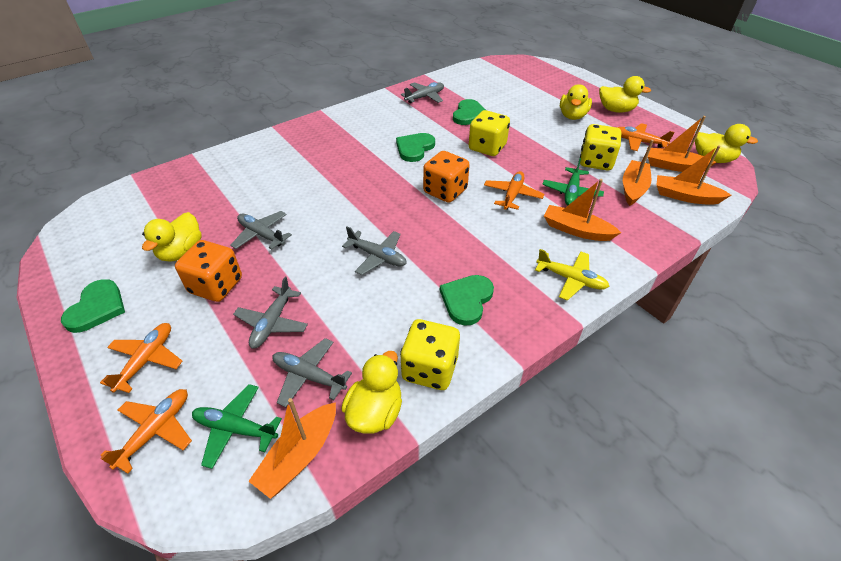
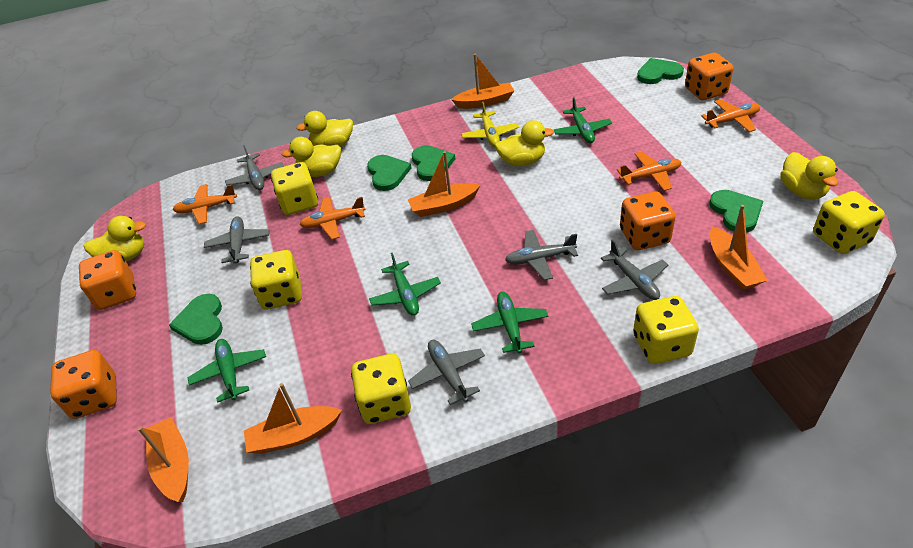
green heart: 4 -> 5
green plane: 2 -> 4
orange dice: 2 -> 4
yellow dice: 3 -> 5

